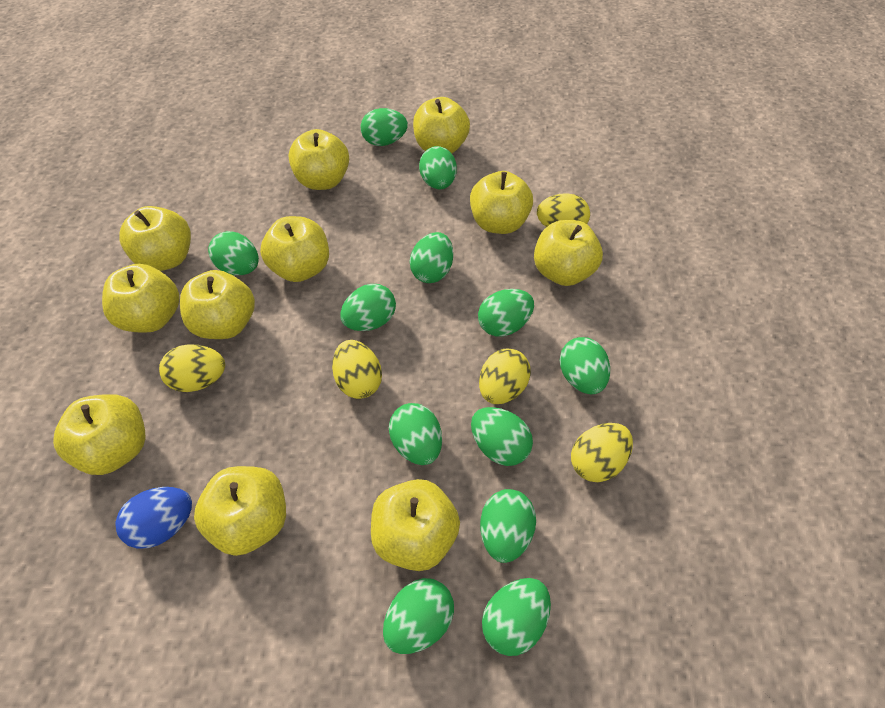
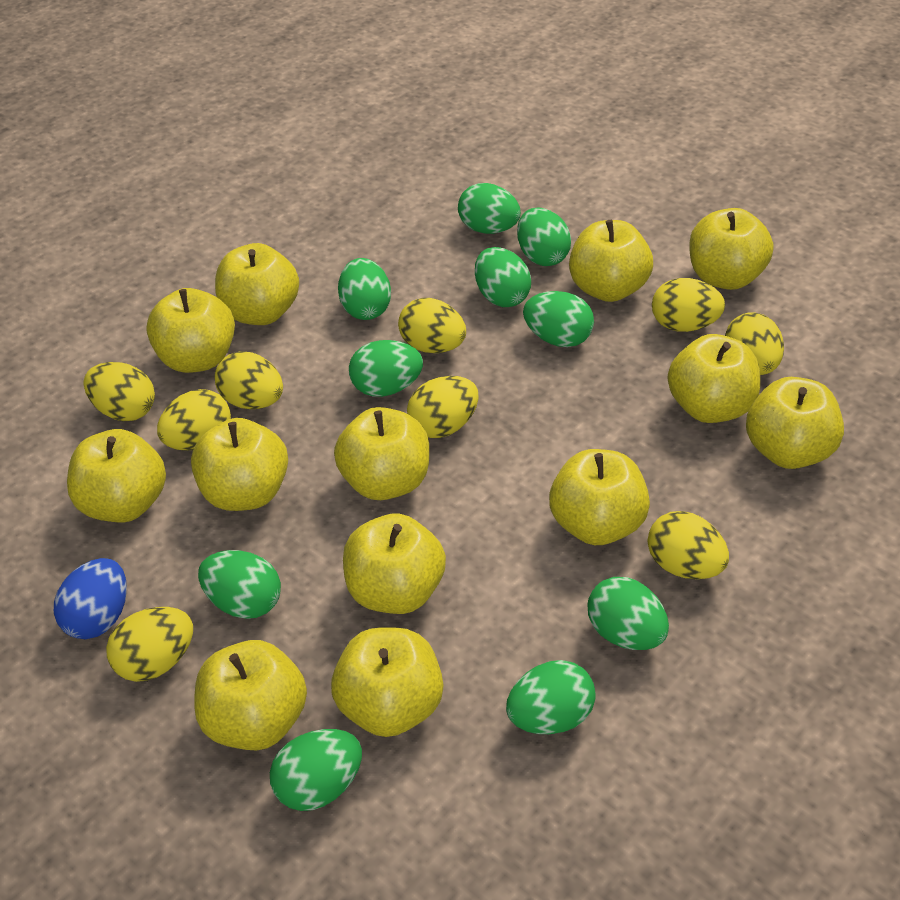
green egg: 12 -> 10
yellow apple: 11 -> 13
yellow egg: 5 -> 9

